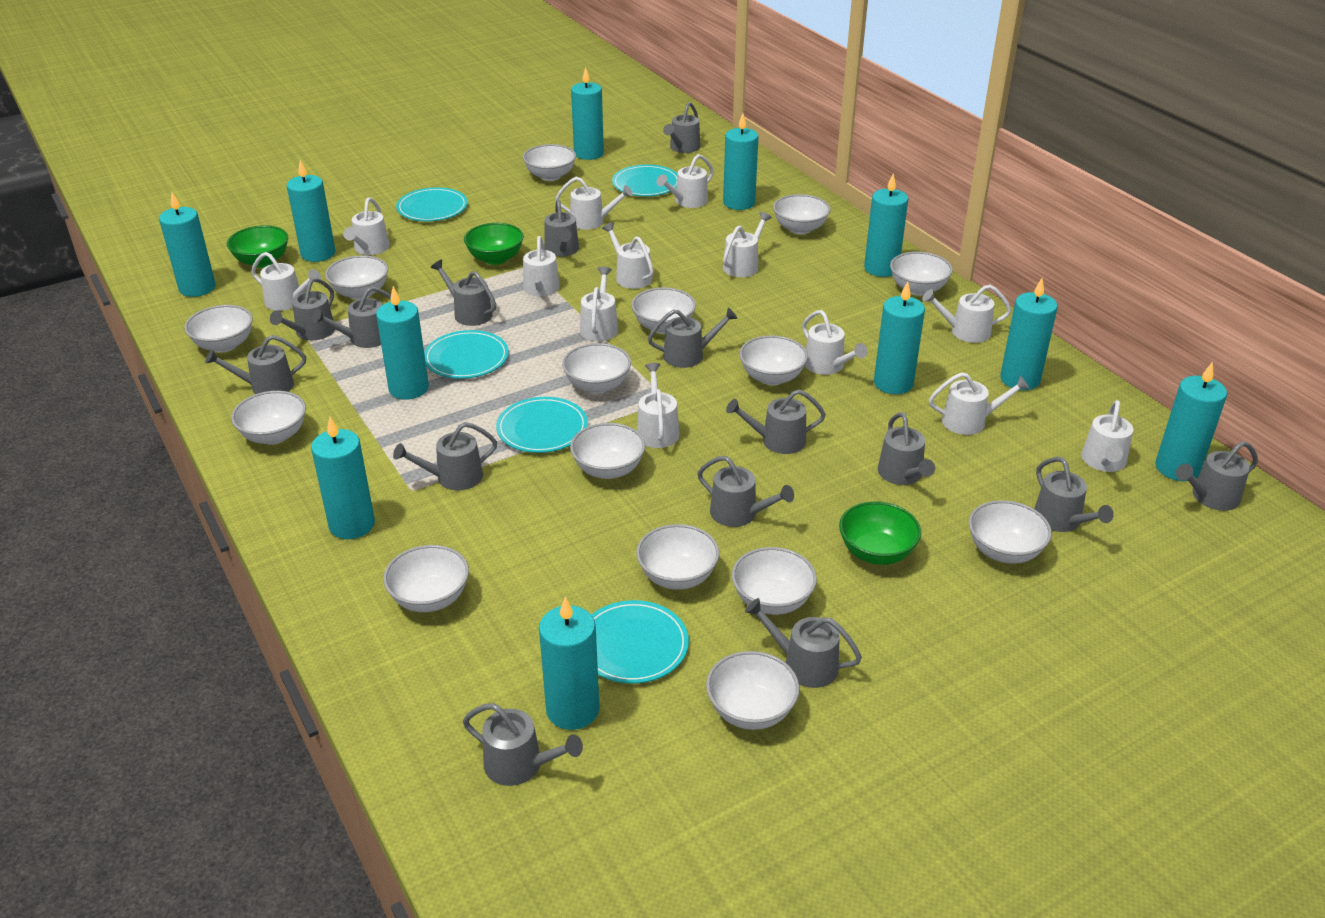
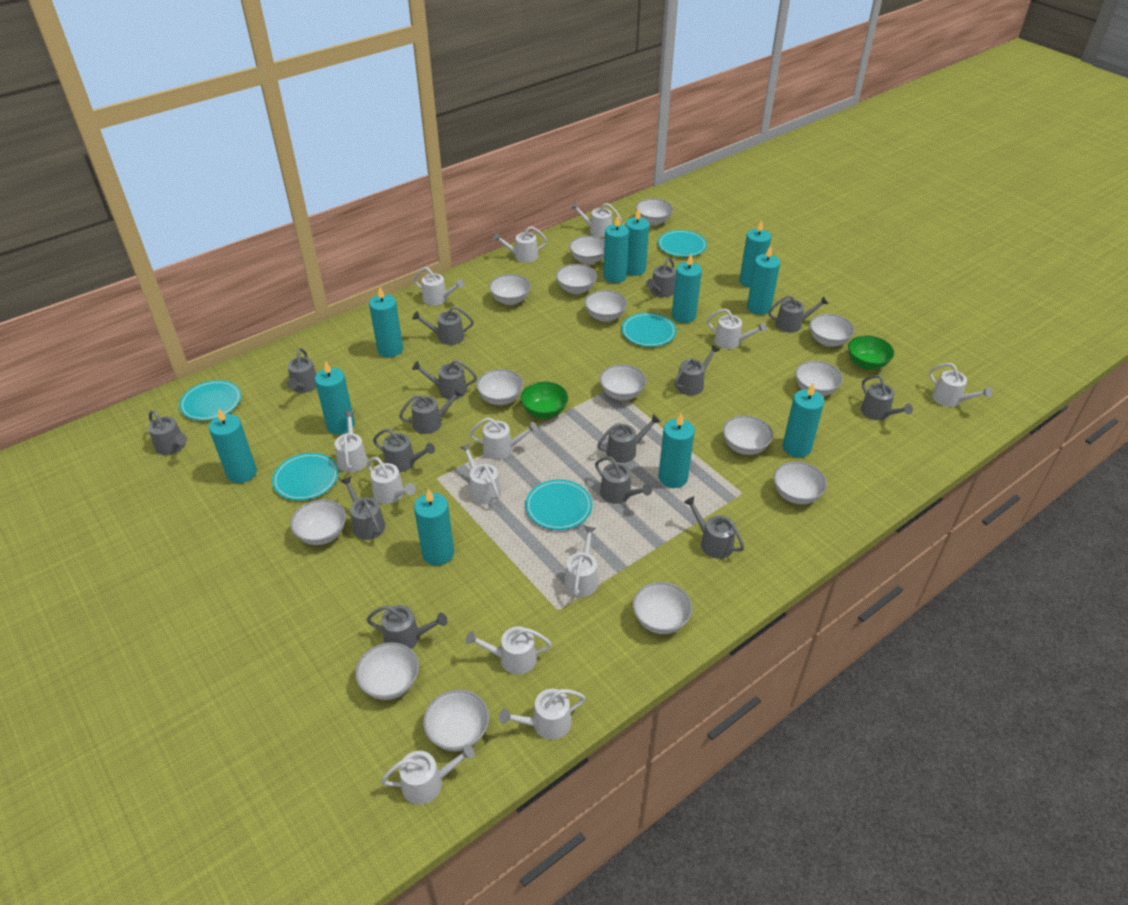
green bowl: 3 -> 2

